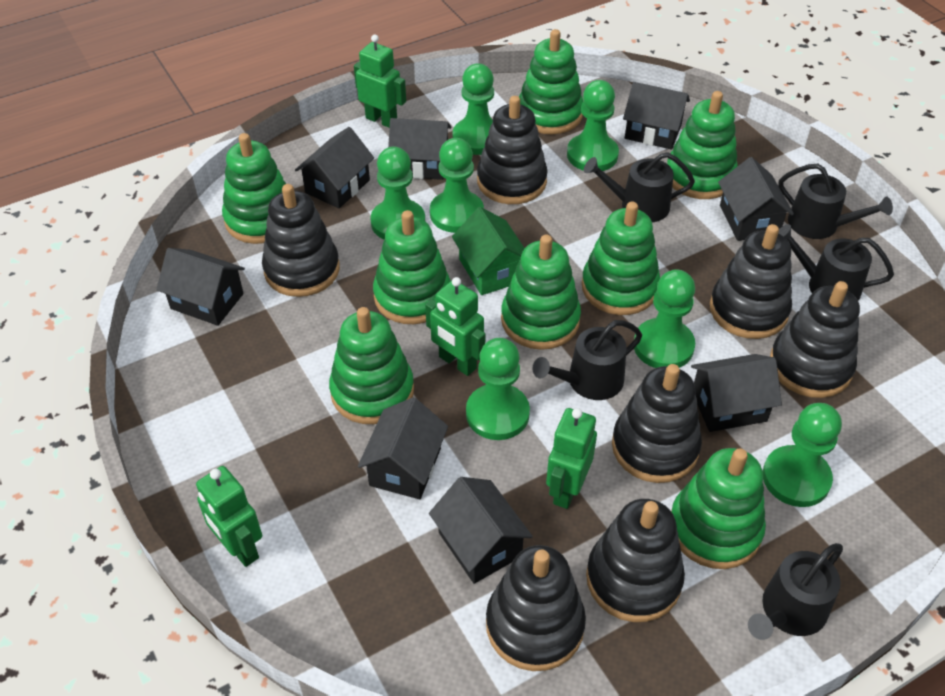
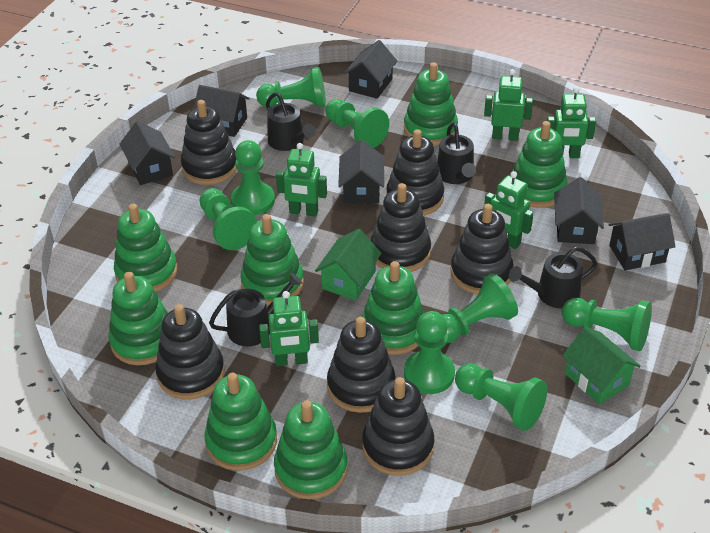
black house: 8 -> 6
black watering can: 5 -> 4
green house: 1 -> 2
green pawn: 7 -> 8
green robot: 4 -> 5

